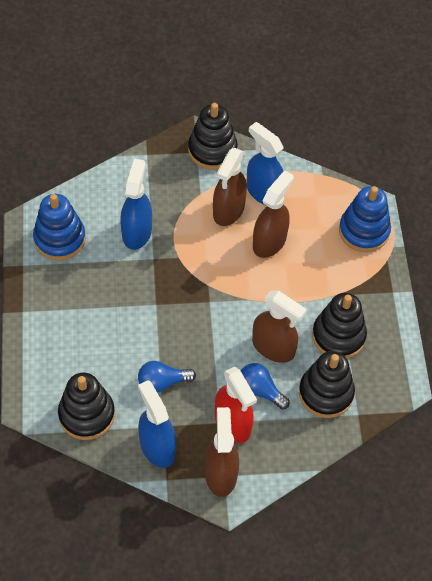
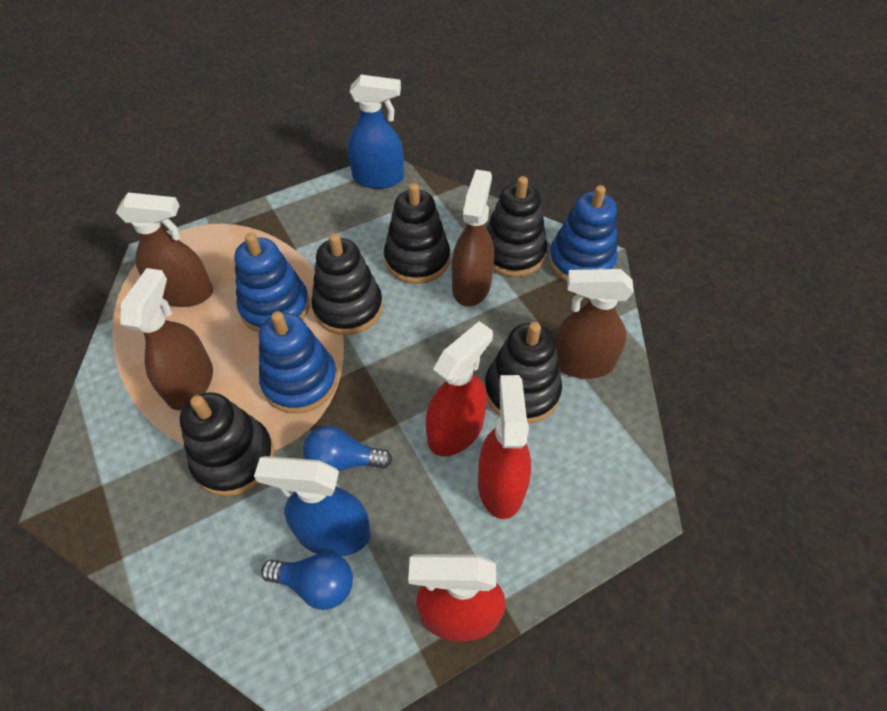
black stacking toy: 4 -> 5
blue spray bottle: 3 -> 2
blue stacking toy: 2 -> 3
red spray bottle: 1 -> 3

